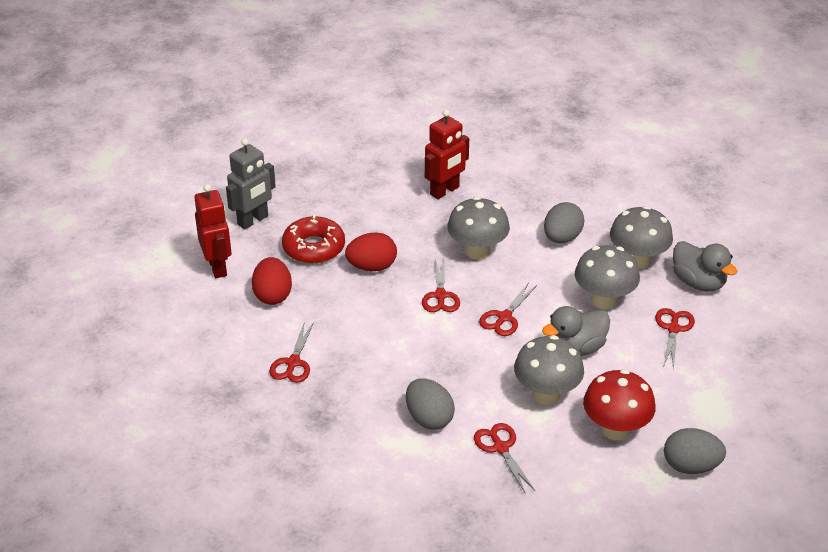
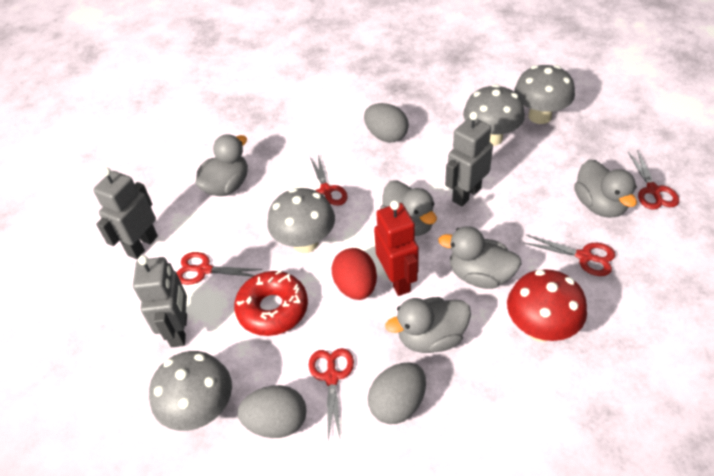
grey duck: 2 -> 5
grey robot: 1 -> 3
red egg: 2 -> 1
red robot: 2 -> 1

